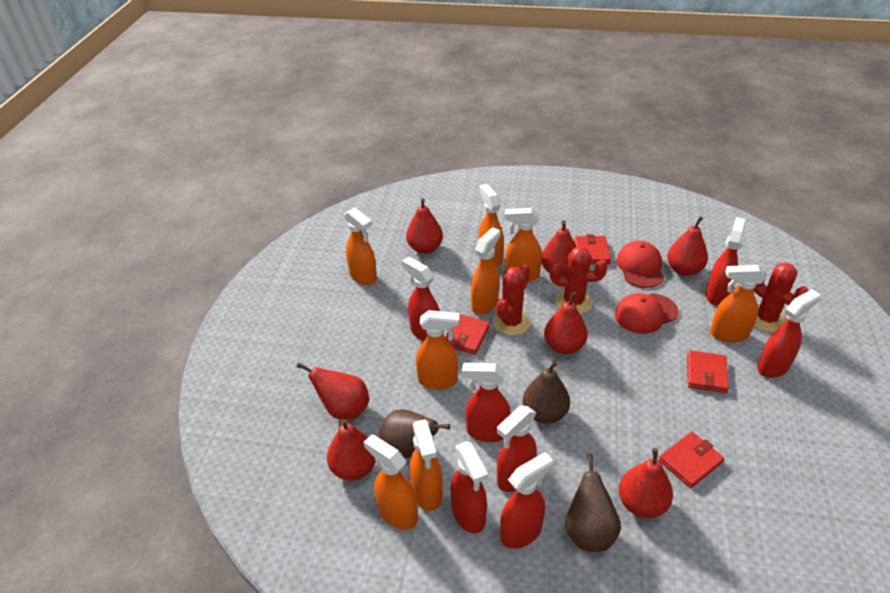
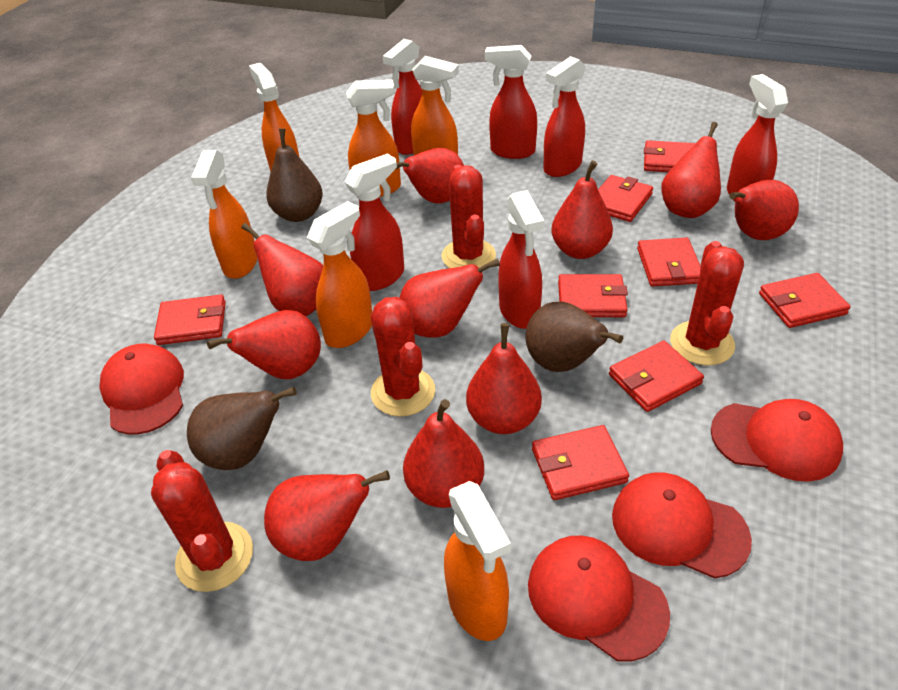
orange spray bottle: 8 -> 6
red cactus: 3 -> 4
red cap: 2 -> 4
red pear: 7 -> 10
red spray bottle: 7 -> 6
red wallet: 4 -> 8

